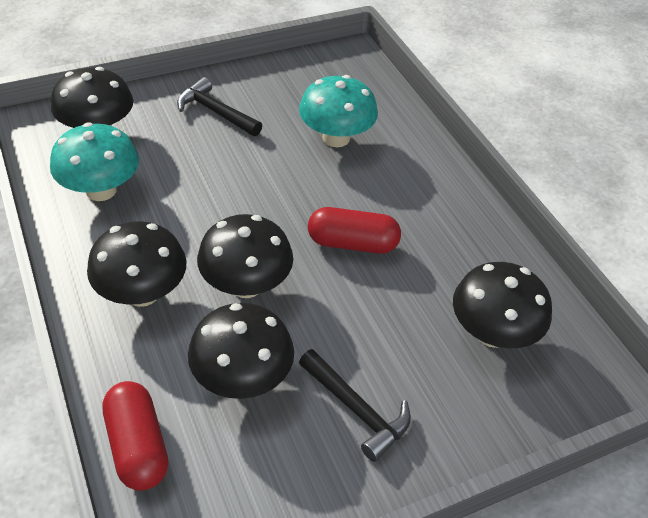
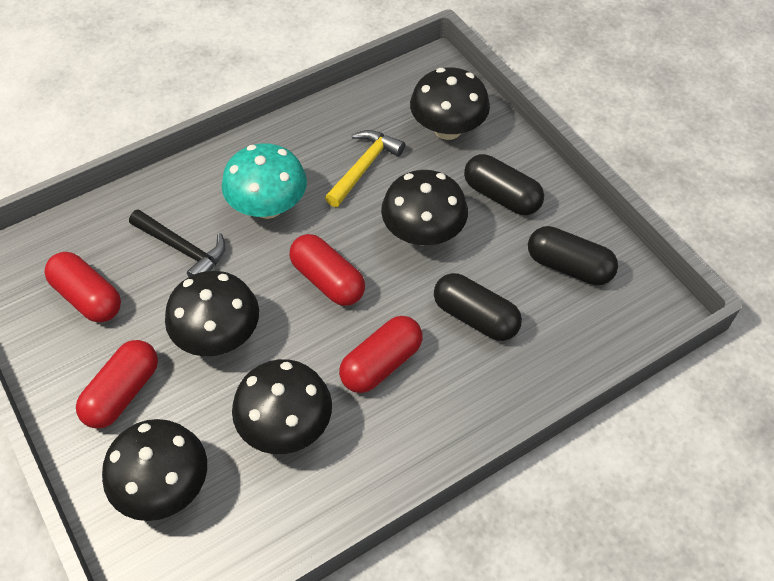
black capsule: 0 -> 3
black hammer: 2 -> 1
red capsule: 2 -> 4
turquoise mushroom: 2 -> 1
yellow hammer: 0 -> 1

